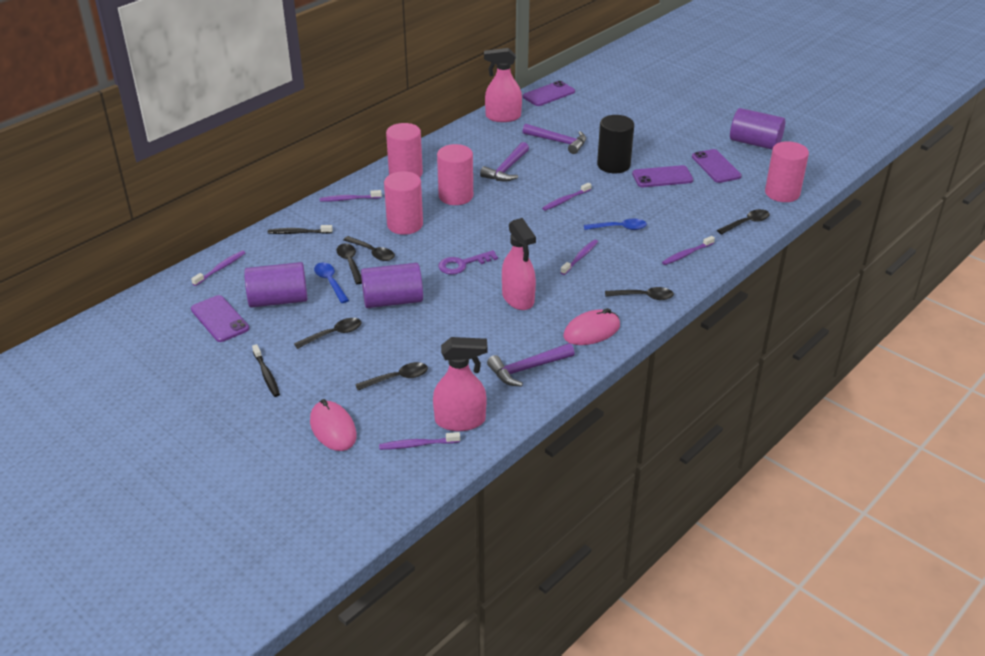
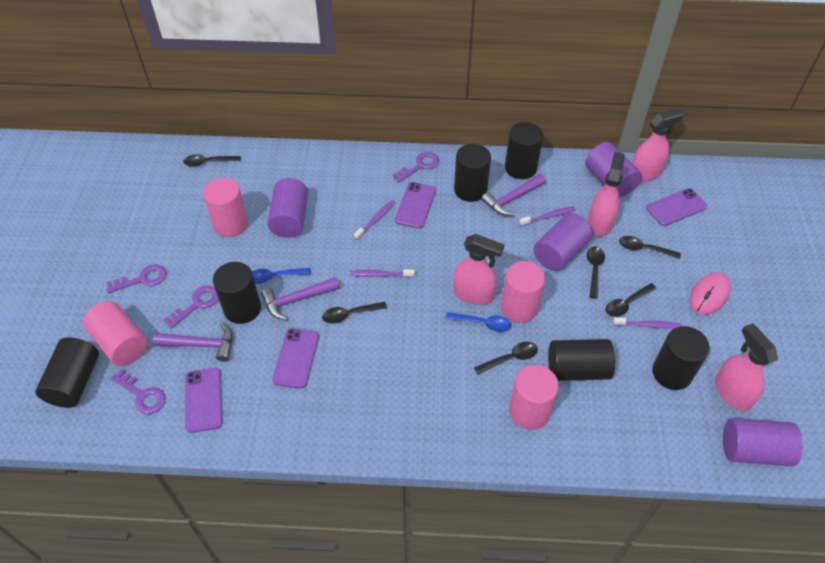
black cylinder: 1 -> 6
black toothbrush: 2 -> 0
pink mouse: 2 -> 1
pink spray bottle: 3 -> 4
purple cylinder: 3 -> 4
purple key: 1 -> 4
purple toothbrush: 6 -> 4

